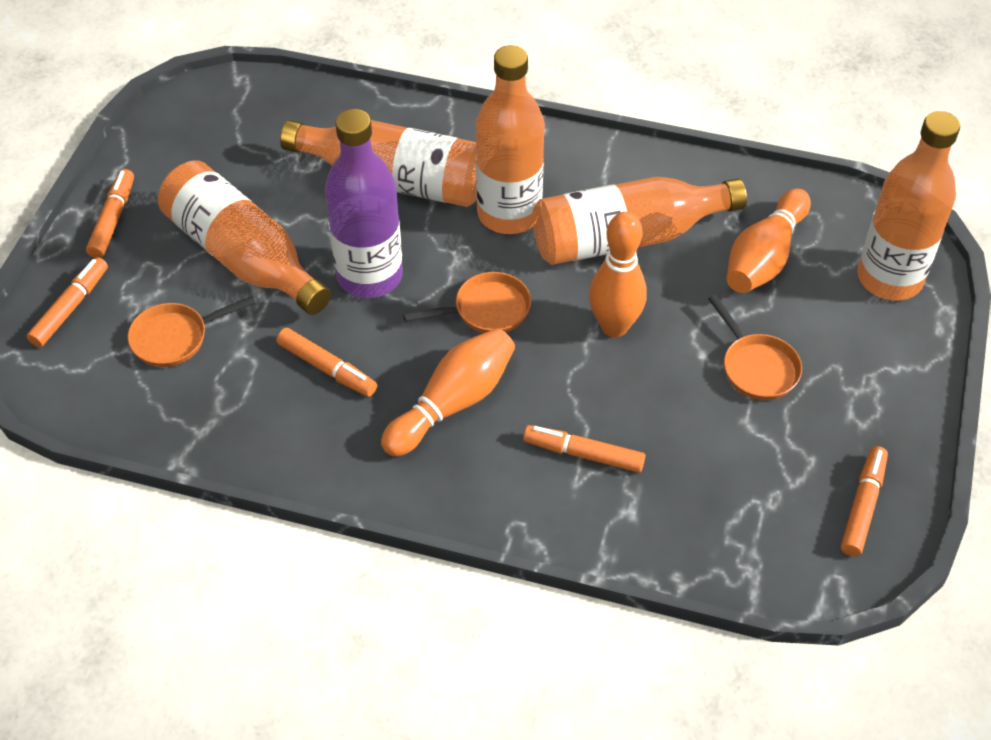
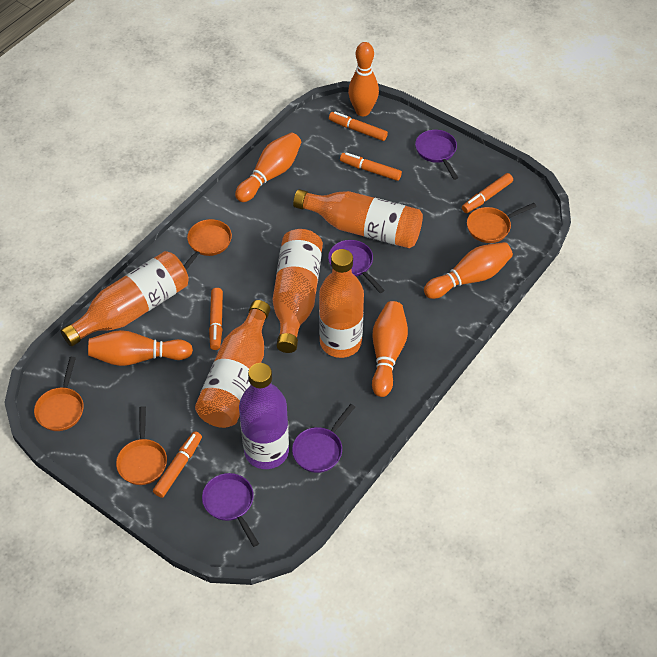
orange bowling pin: 3 -> 5
orange pan: 3 -> 4
purple pan: 0 -> 4

